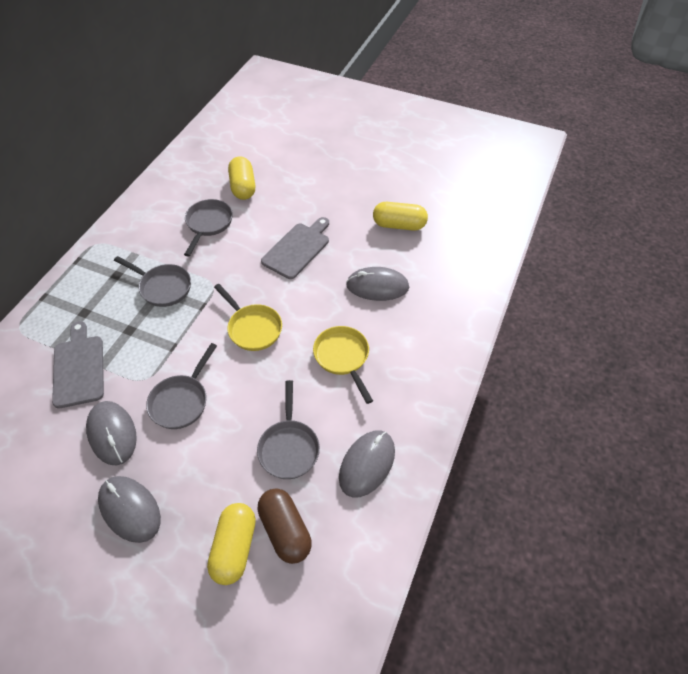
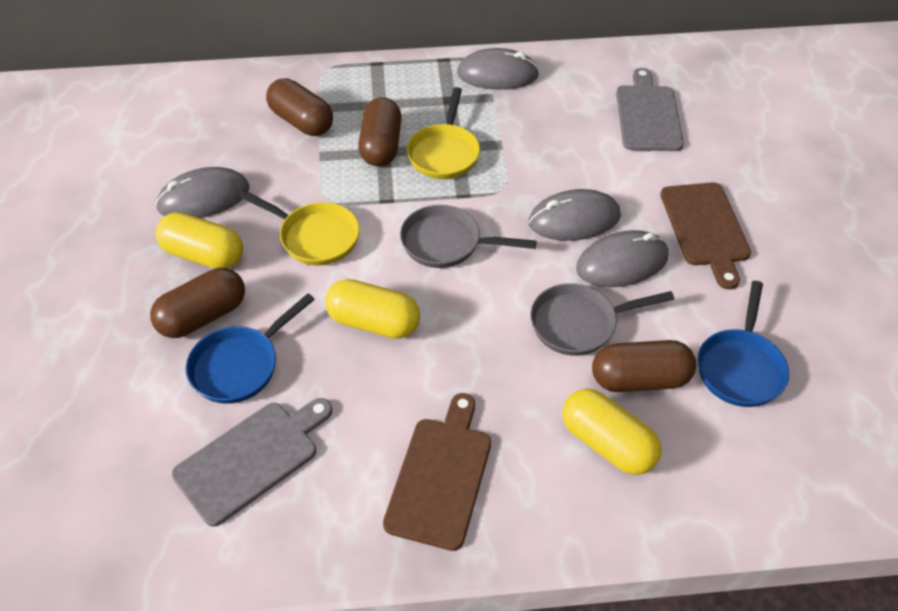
blue pan: 0 -> 2
brown capsule: 1 -> 4
brown cutting board: 0 -> 2
grey pan: 4 -> 2

